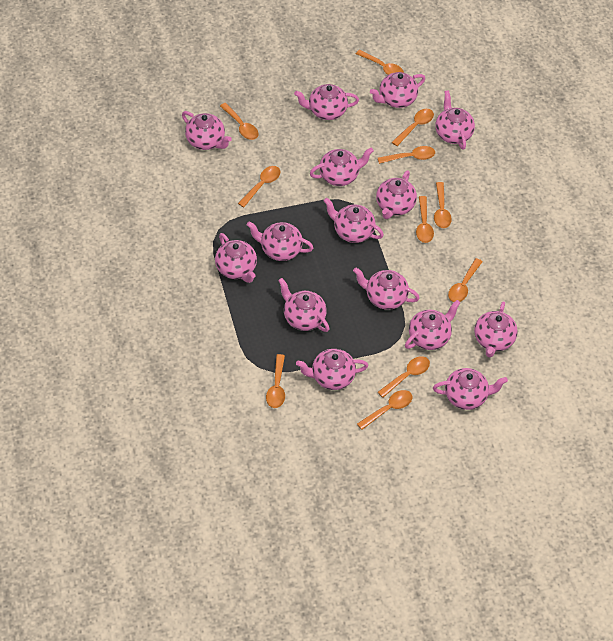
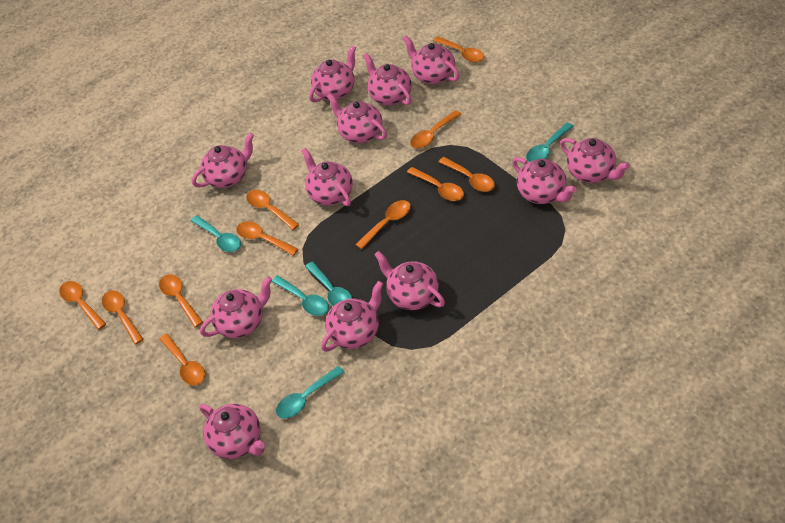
pink teapot: 15 -> 12
turquoise spoon: 0 -> 5

